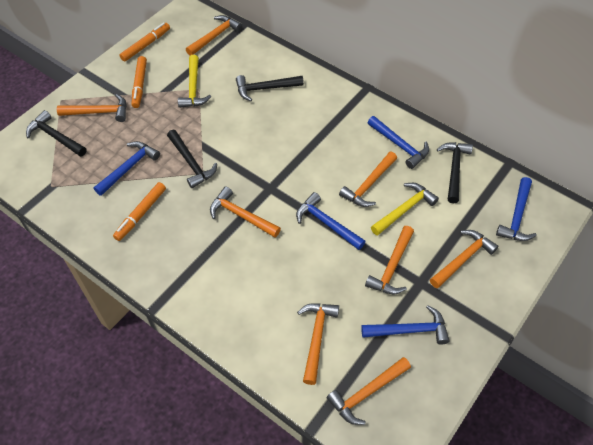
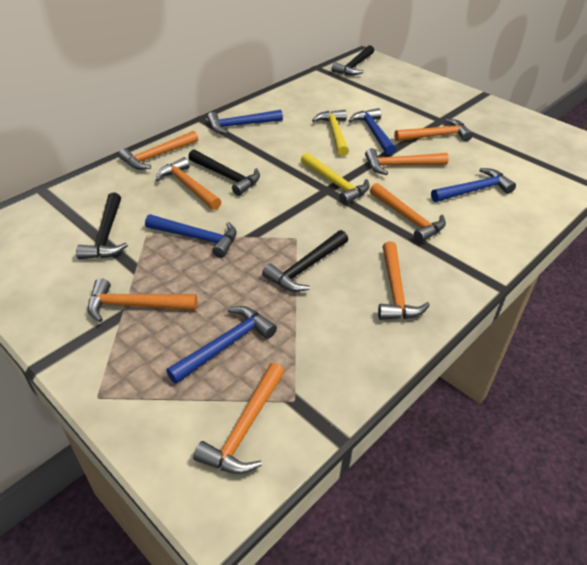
orange marker: 3 -> 0

